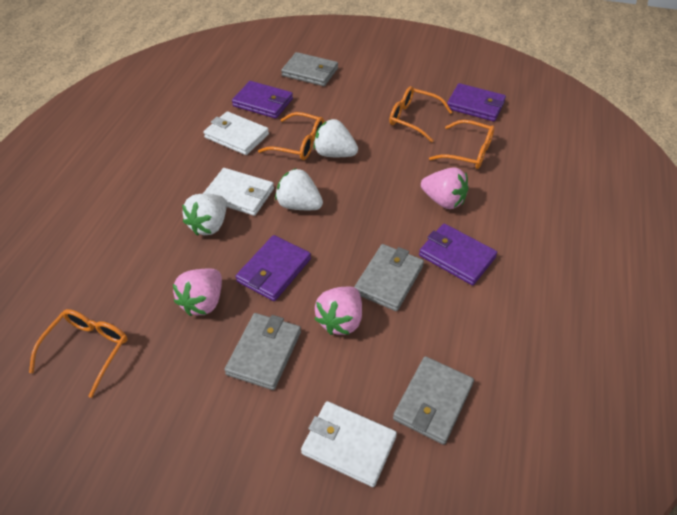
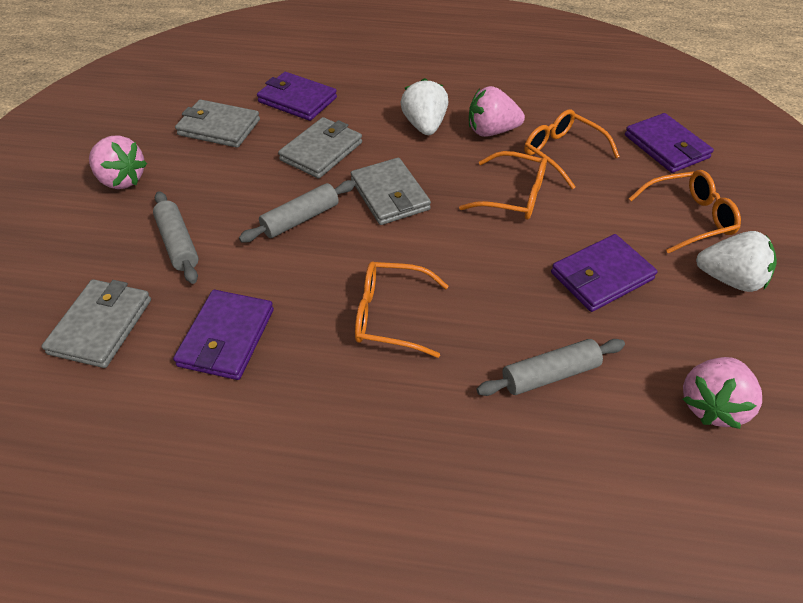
grey rolling pin: 0 -> 3
white strawberry: 3 -> 2
white wallet: 3 -> 0

